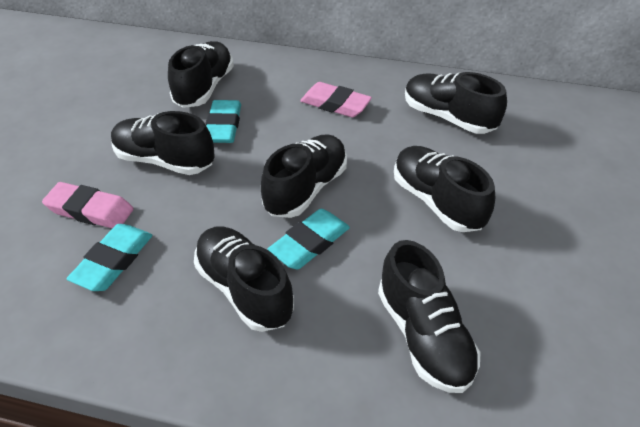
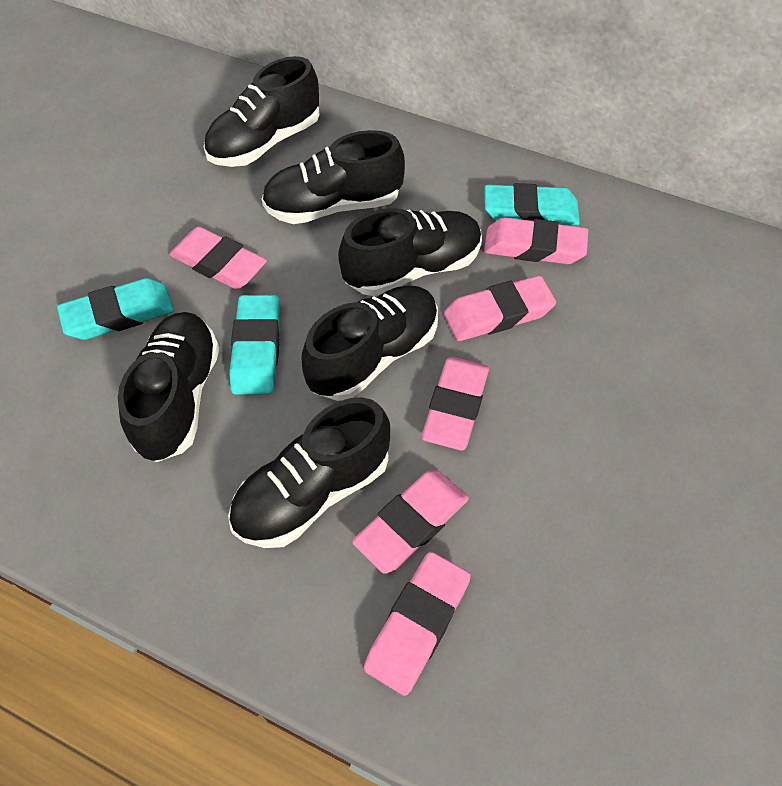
black shoe: 7 -> 6
pink eraser: 2 -> 6

